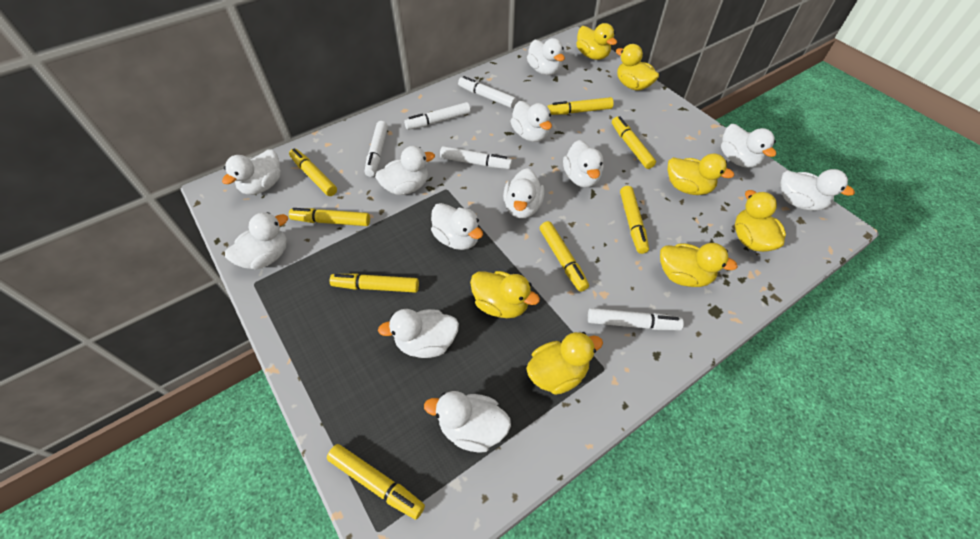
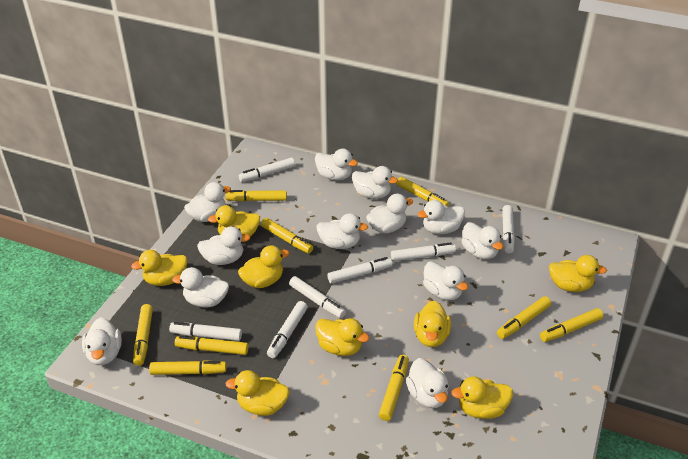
white marker: 5 -> 7
yellow duck: 7 -> 8
yellow marker: 8 -> 9

